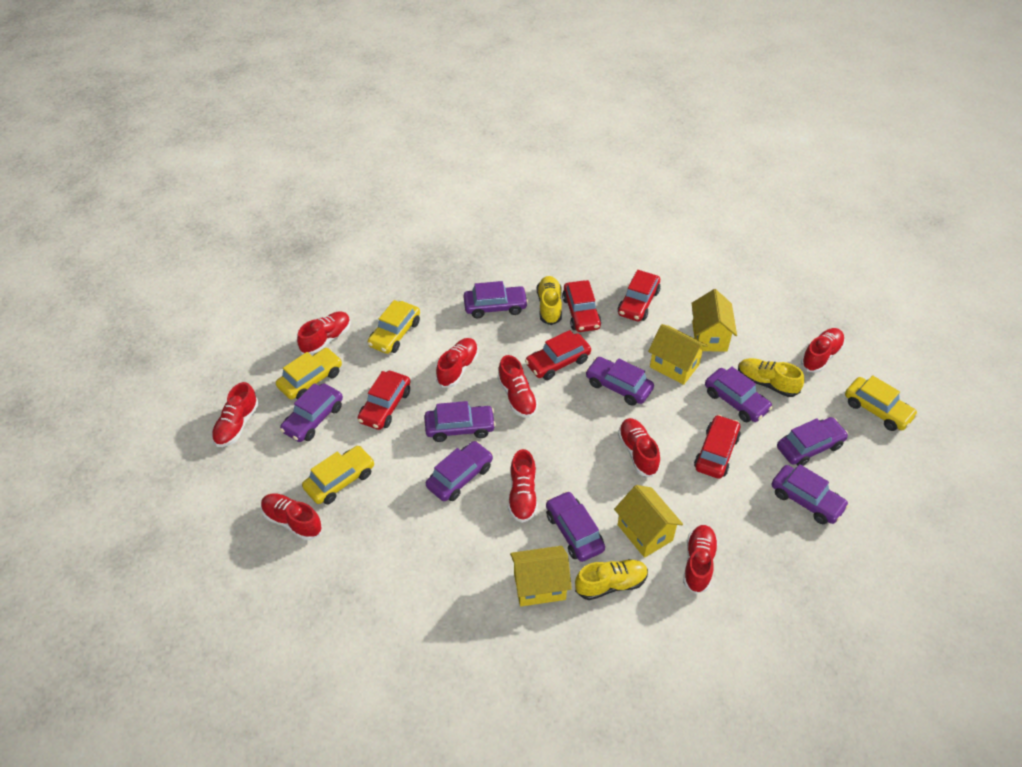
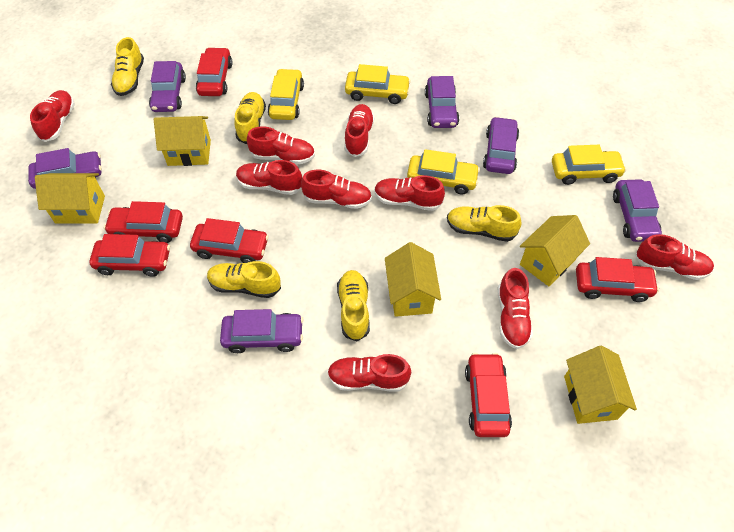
purple car: 9 -> 6
red car: 5 -> 6
yellow house: 4 -> 5
yellow shoe: 3 -> 5

